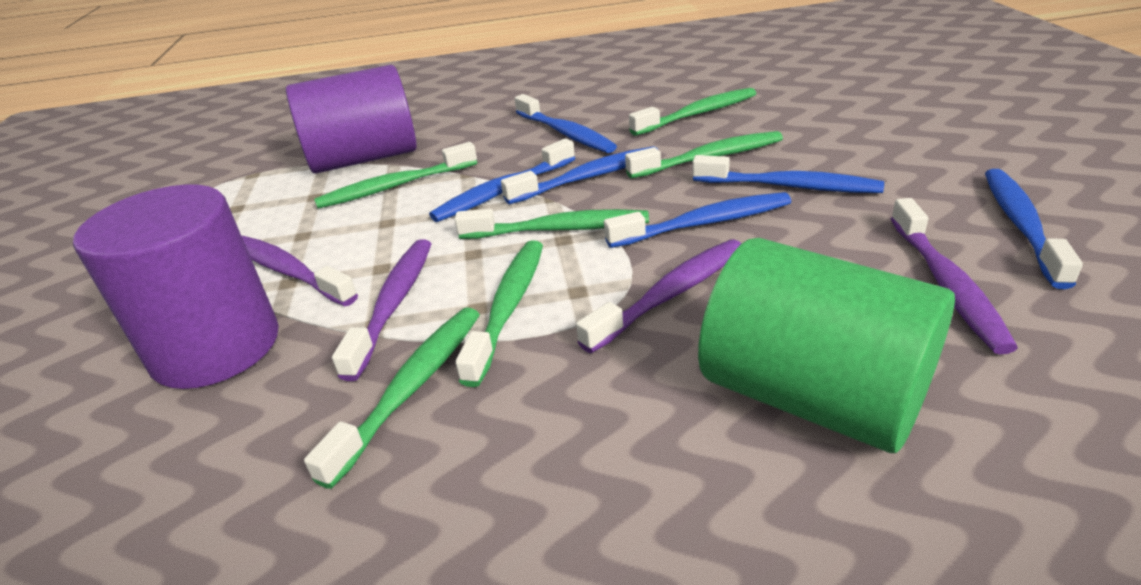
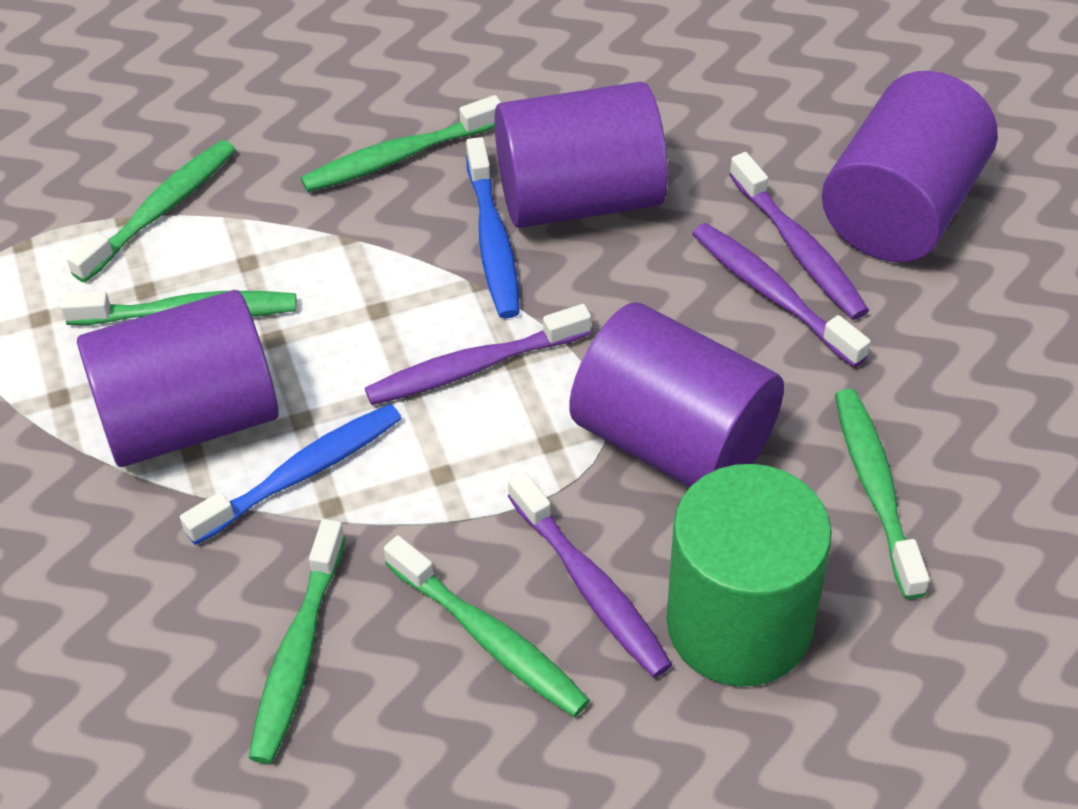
blue toothbrush: 6 -> 2
purple cylinder: 2 -> 4

